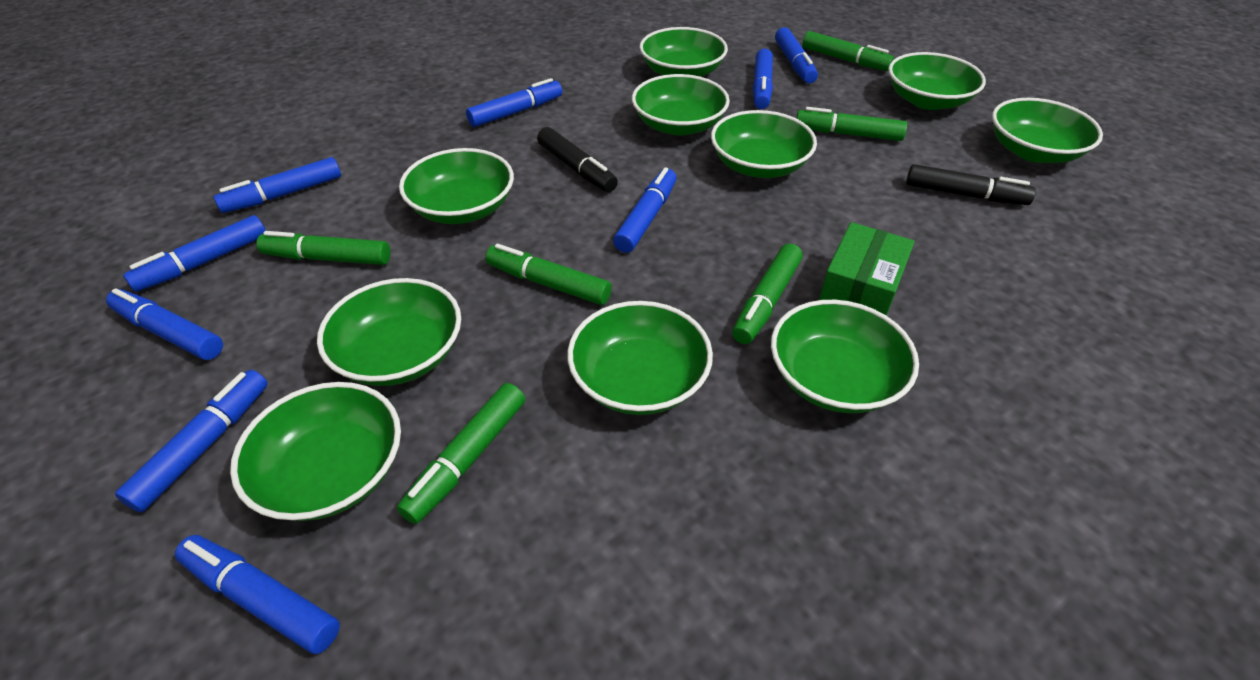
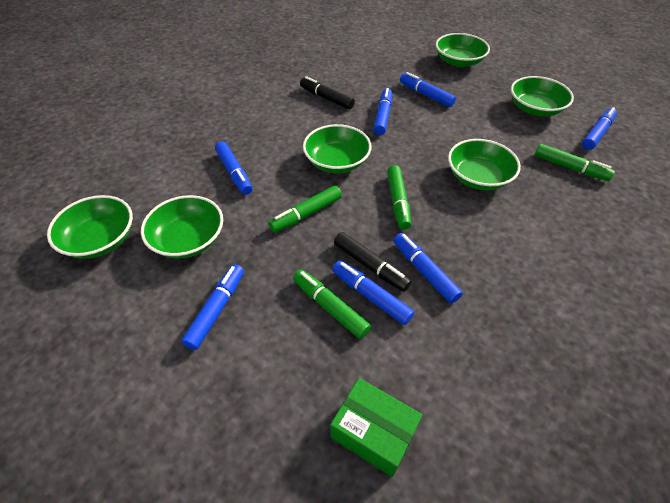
blue marker: 9 -> 7
green bowl: 10 -> 6
green marker: 6 -> 4

